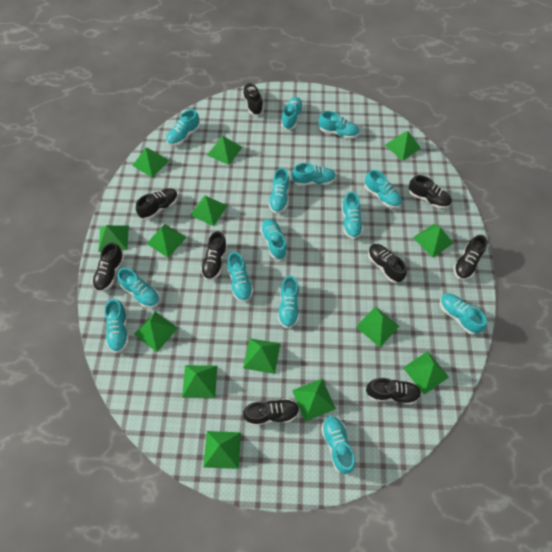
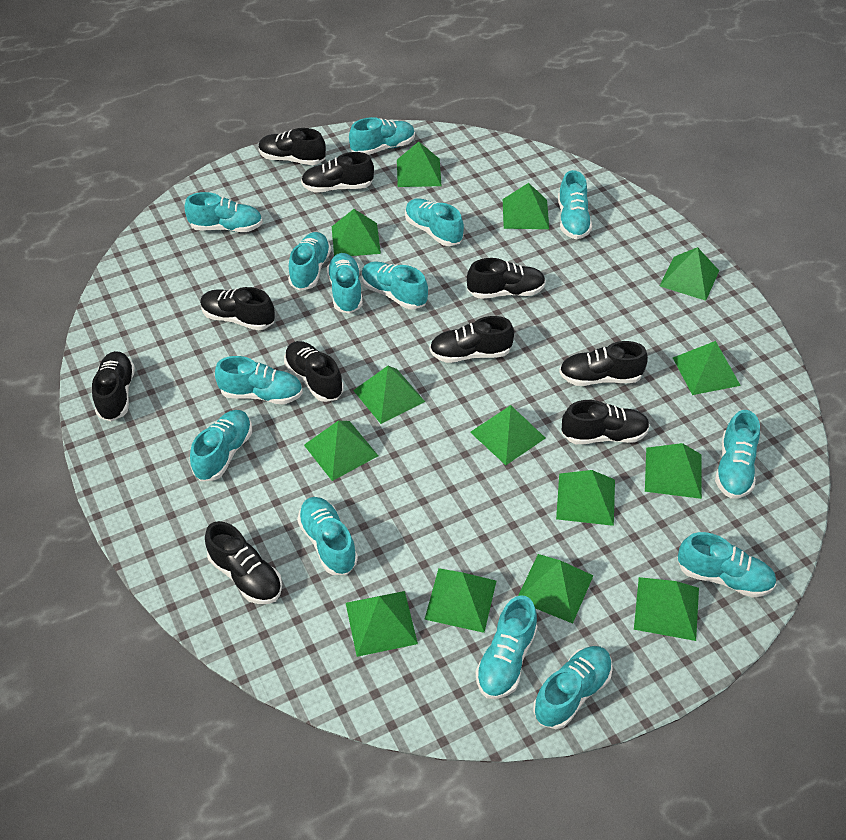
black shoe: 9 -> 10

